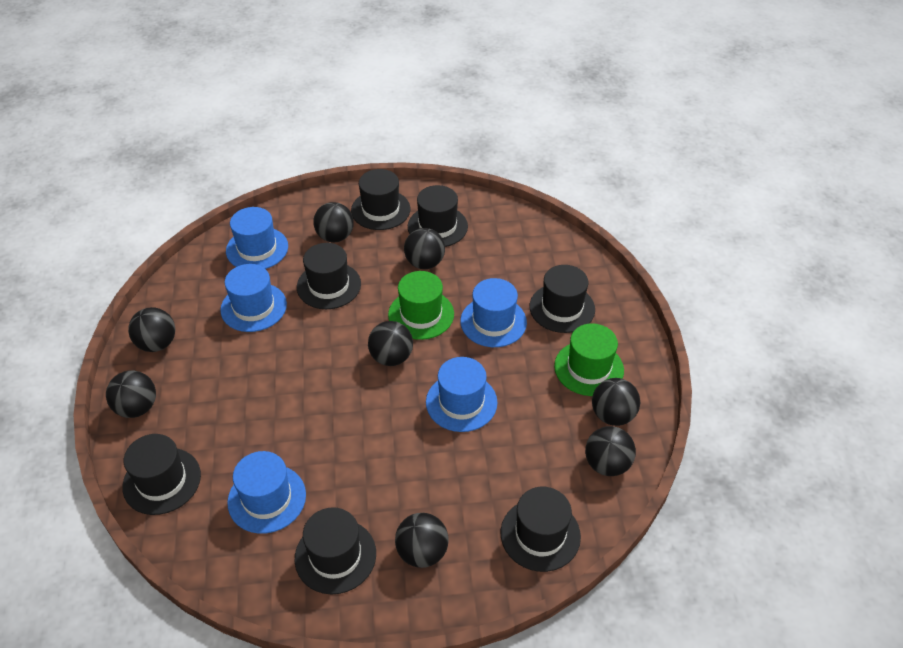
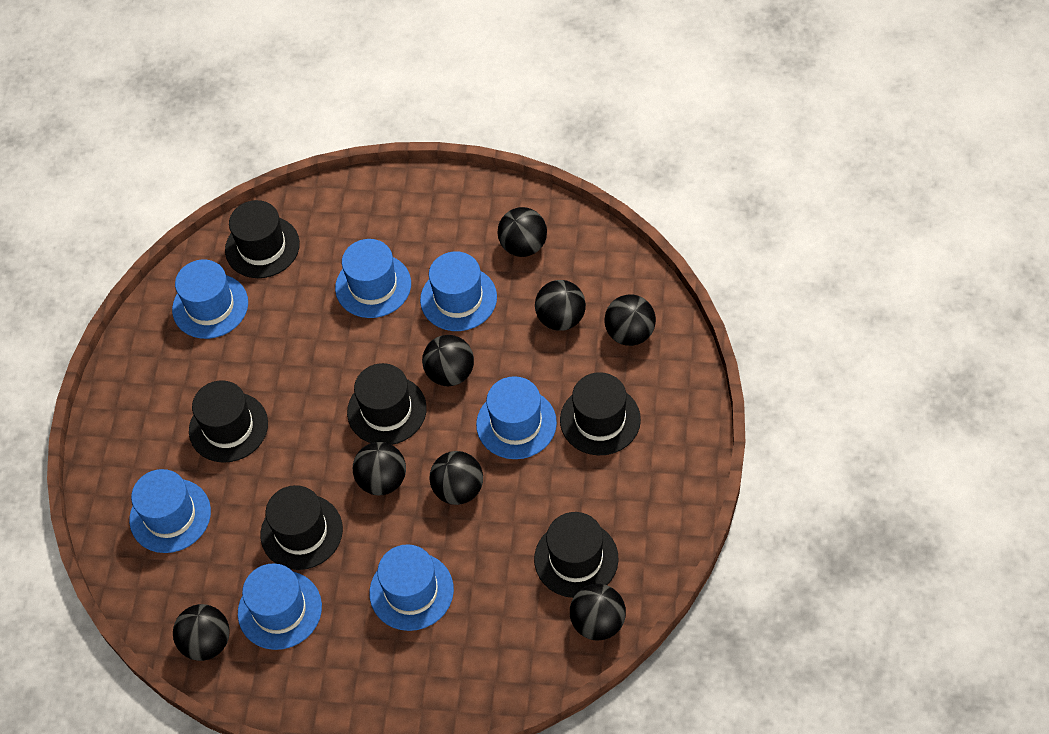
black hat: 7 -> 6
blue hat: 5 -> 7
green hat: 2 -> 0

